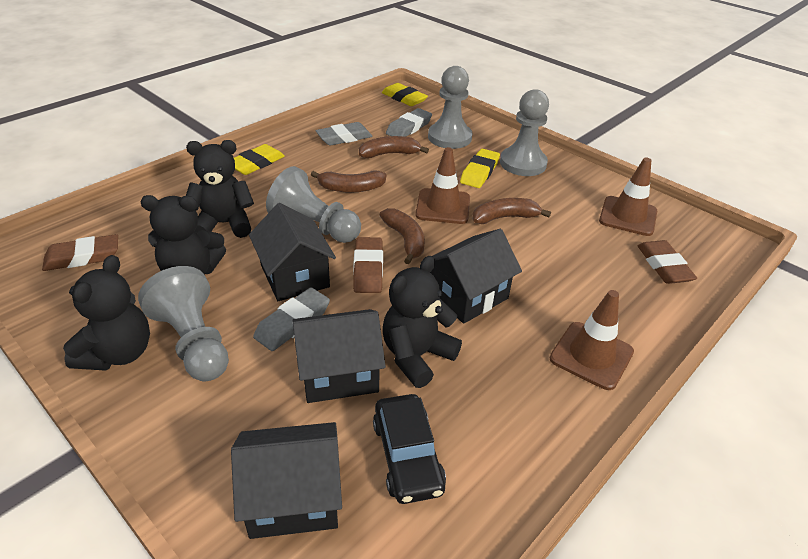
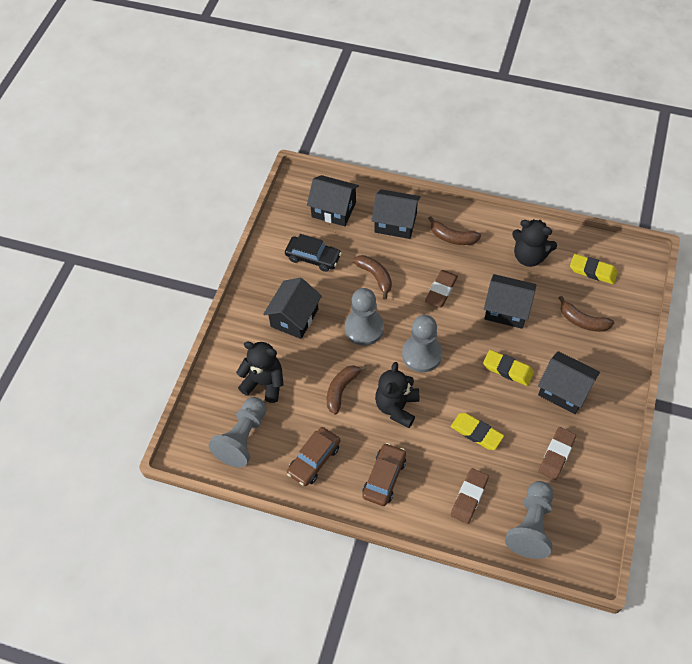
black house: 4 -> 5
black teddy bear: 4 -> 3
brown car: 0 -> 2
brown traffic cone: 3 -> 0
grey eraser: 3 -> 0

